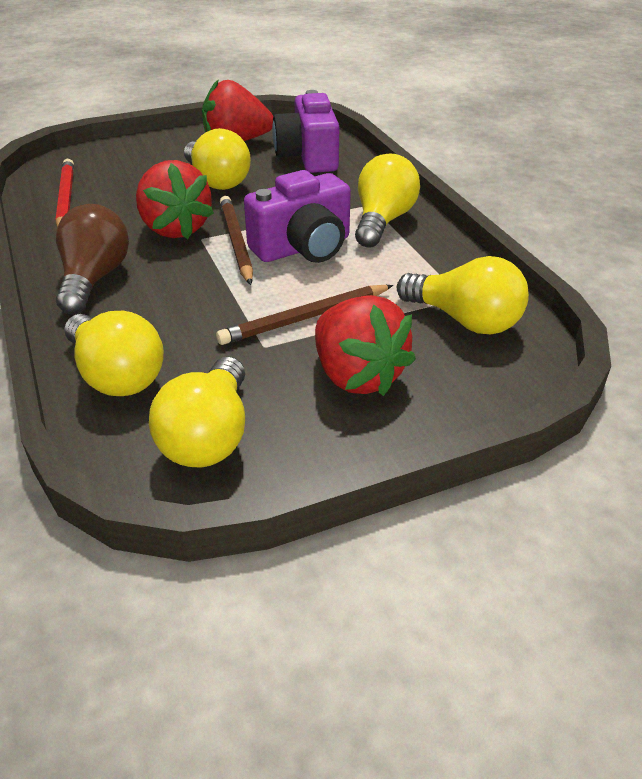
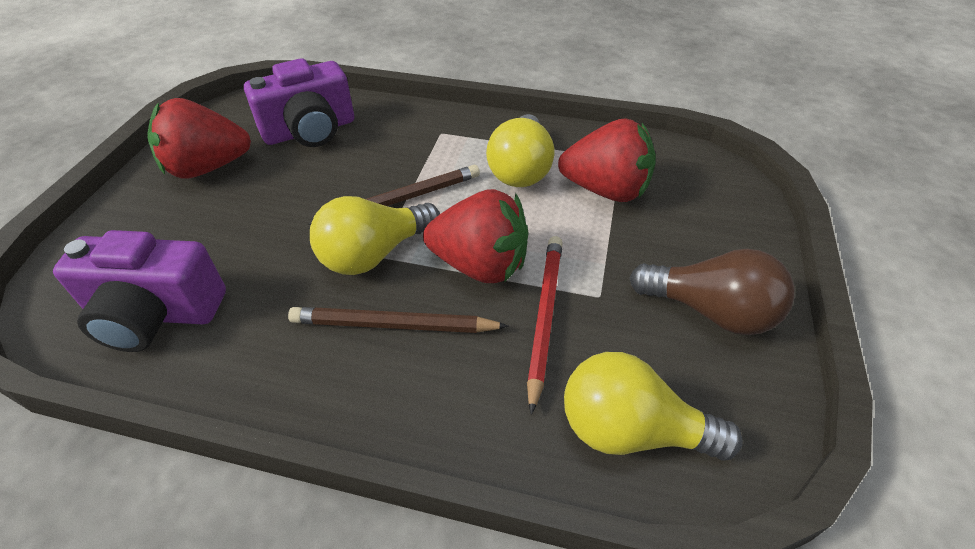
yellow light bulb: 5 -> 3

